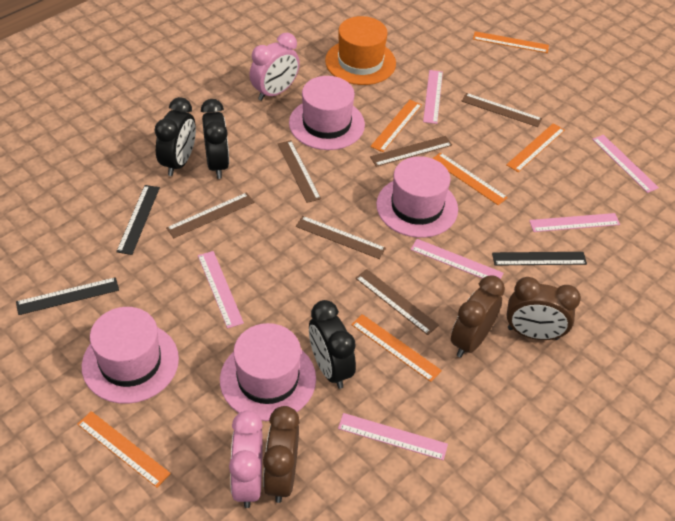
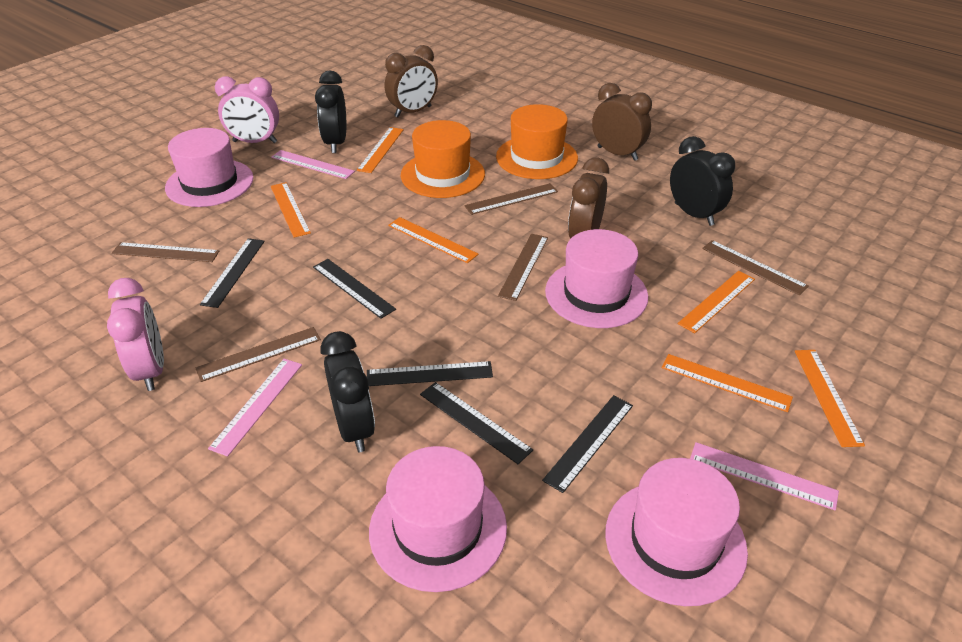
black ruler: 3 -> 5
brown ruler: 6 -> 5
orange hat: 1 -> 2
pink ruler: 6 -> 3

